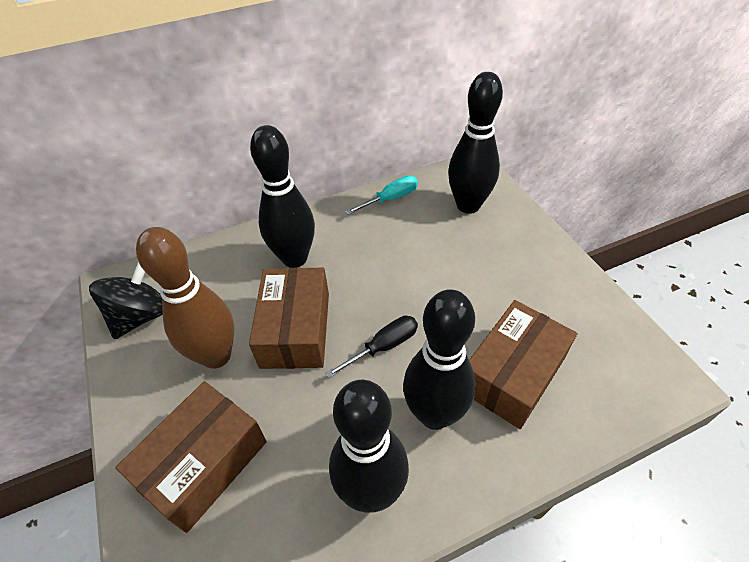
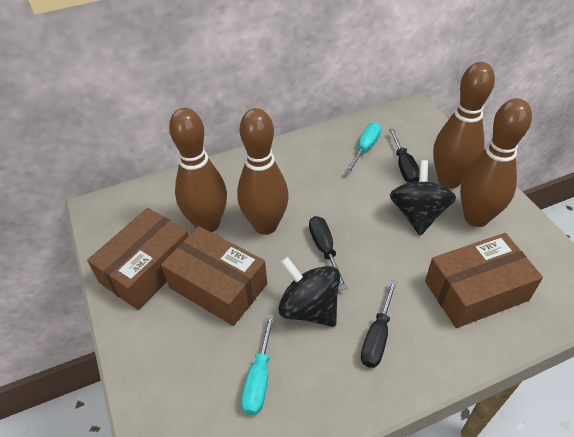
black bowling pin: 4 -> 0
black screwdriver: 1 -> 3
black spinning top: 1 -> 2
brown bowling pin: 1 -> 4
turquoise screwdriver: 1 -> 2

